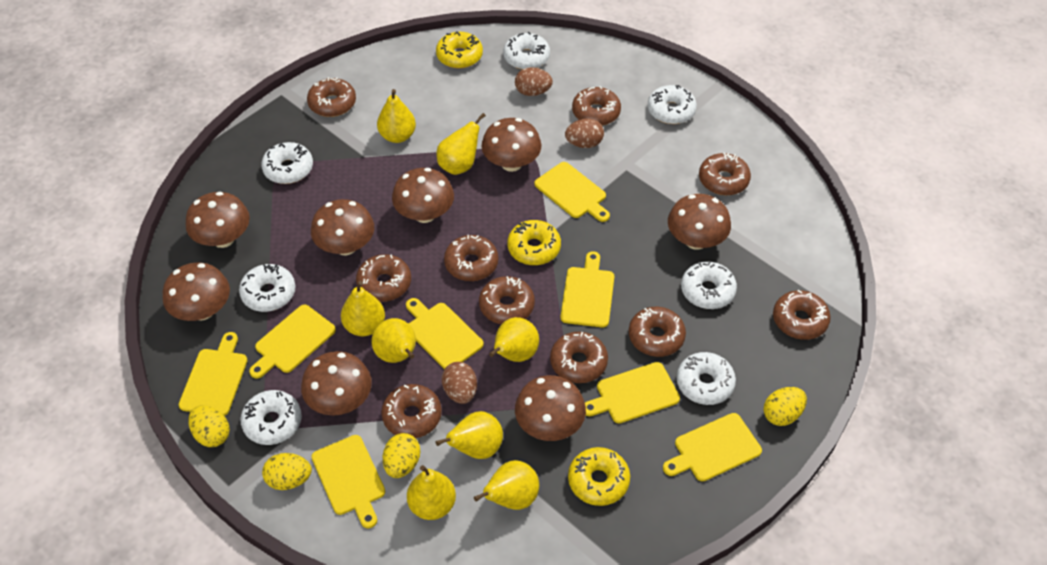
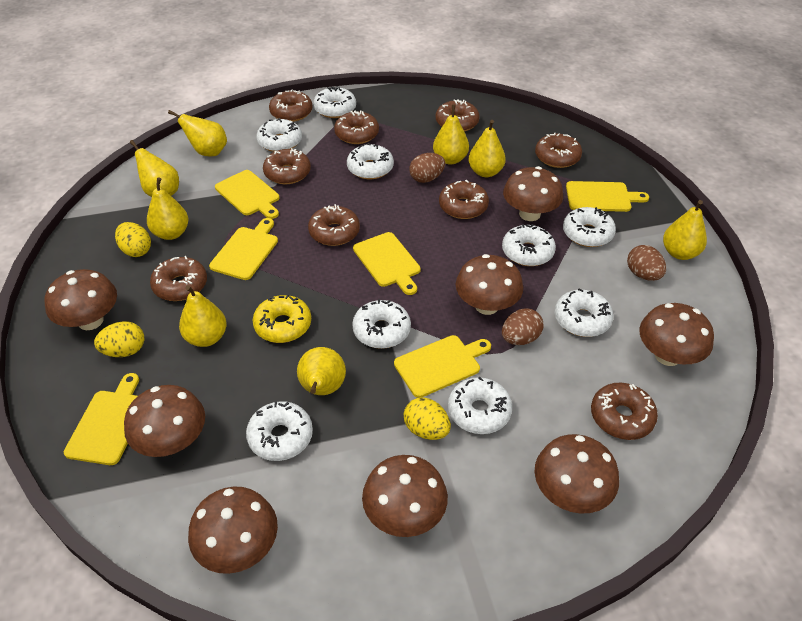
brown donut: 10 -> 9
white donut: 7 -> 9
yellow cutting board: 8 -> 6
yellow donut: 3 -> 1
yellow egg: 4 -> 3

